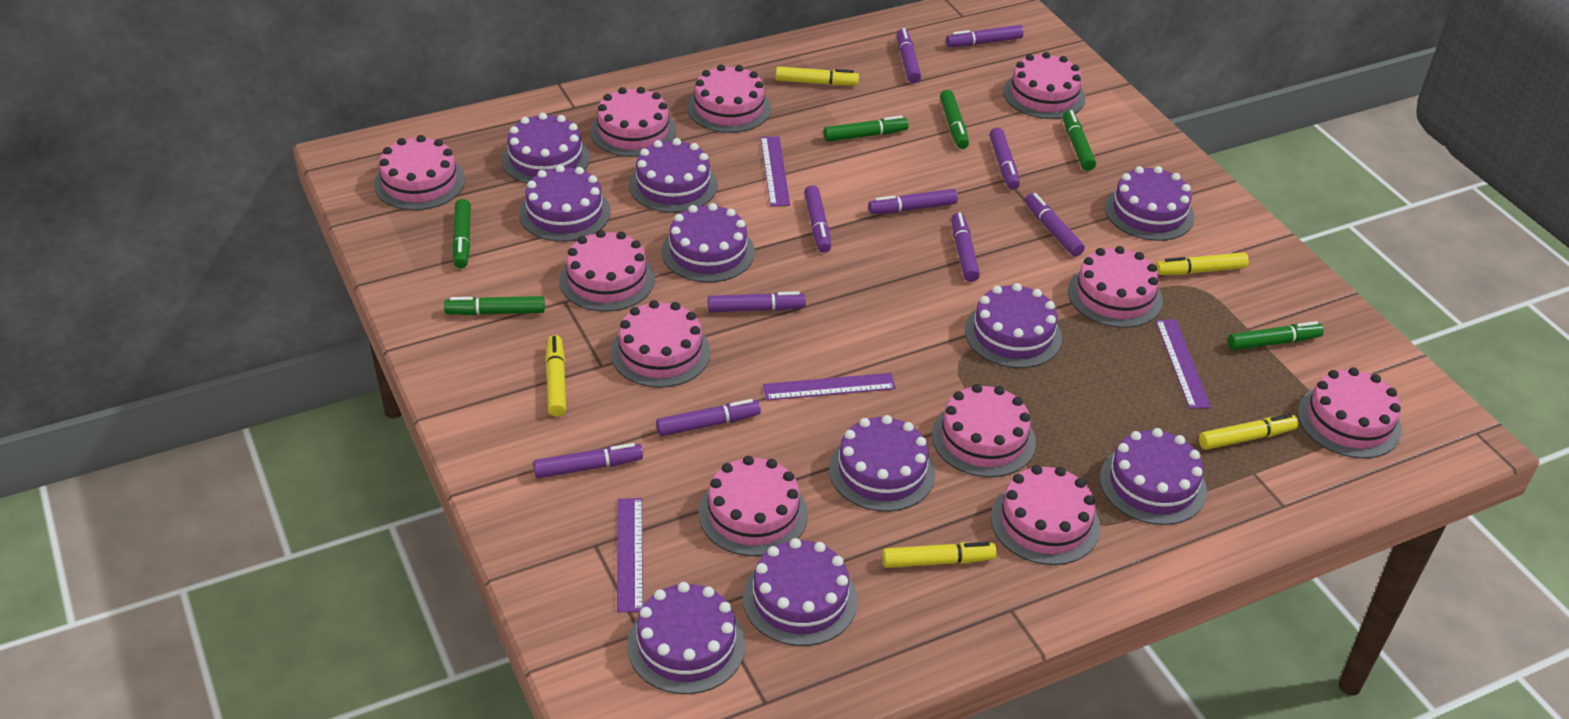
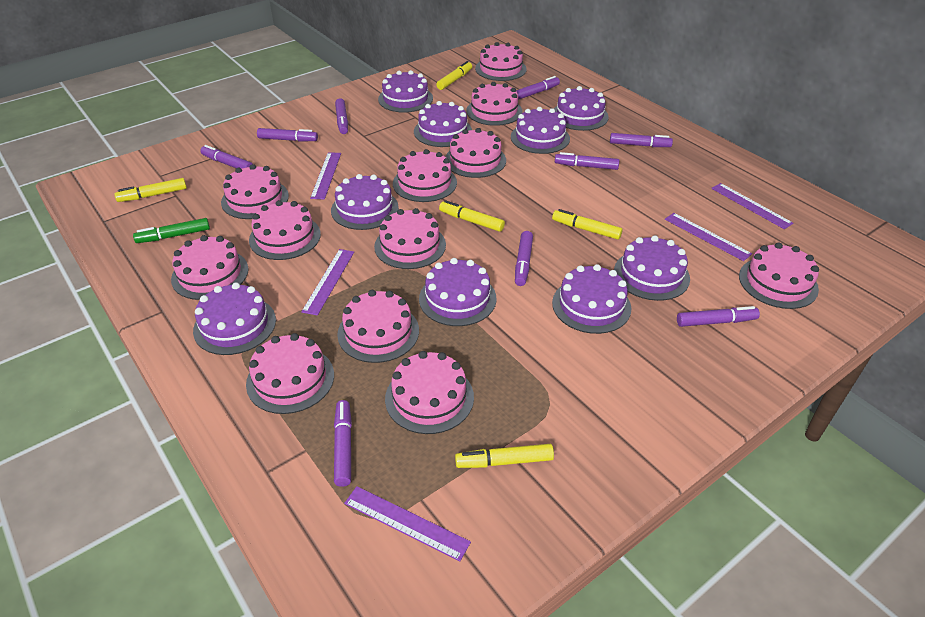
green marker: 6 -> 1
pink cake: 11 -> 12
purple cake: 10 -> 9
purple marker: 10 -> 9
purple ruler: 4 -> 5

